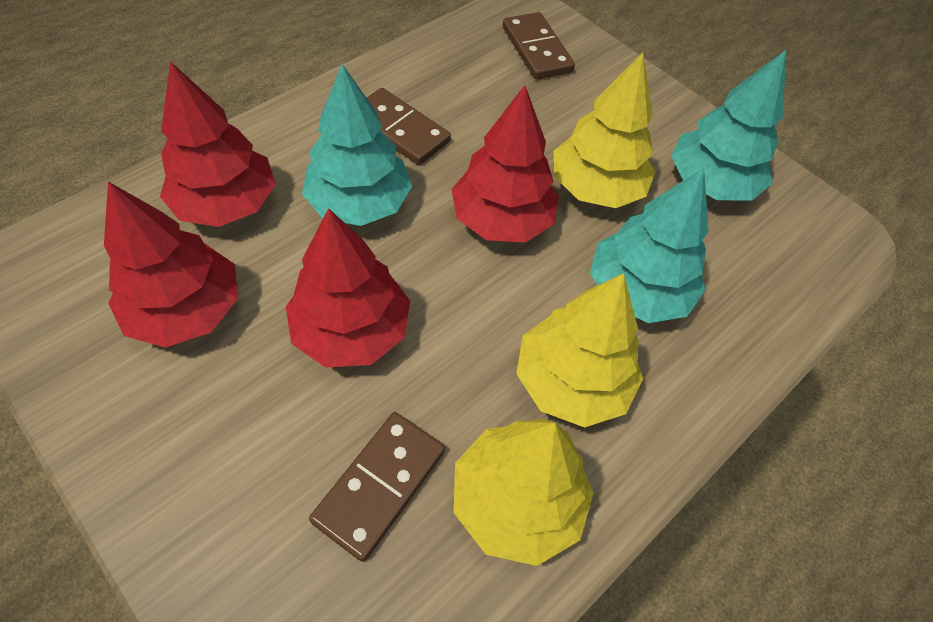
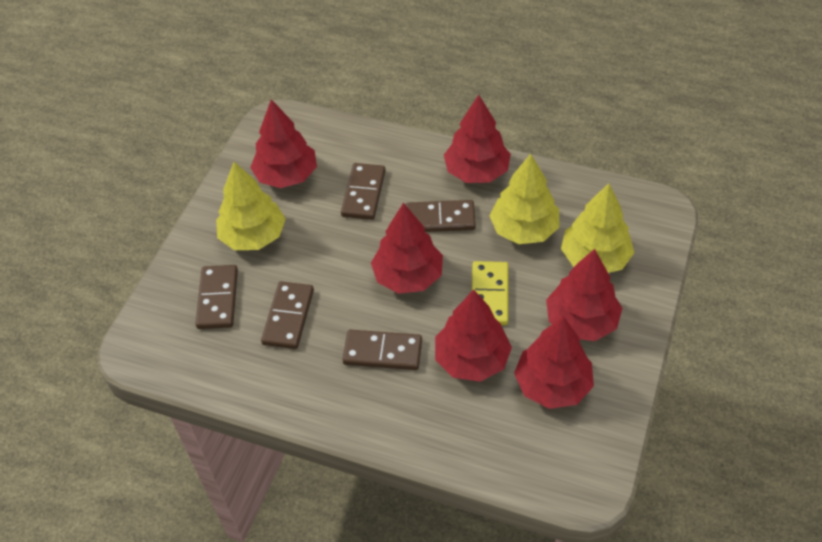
brown domino: 3 -> 5
red tree: 4 -> 6
turquoise tree: 3 -> 0
yellow domino: 0 -> 1

